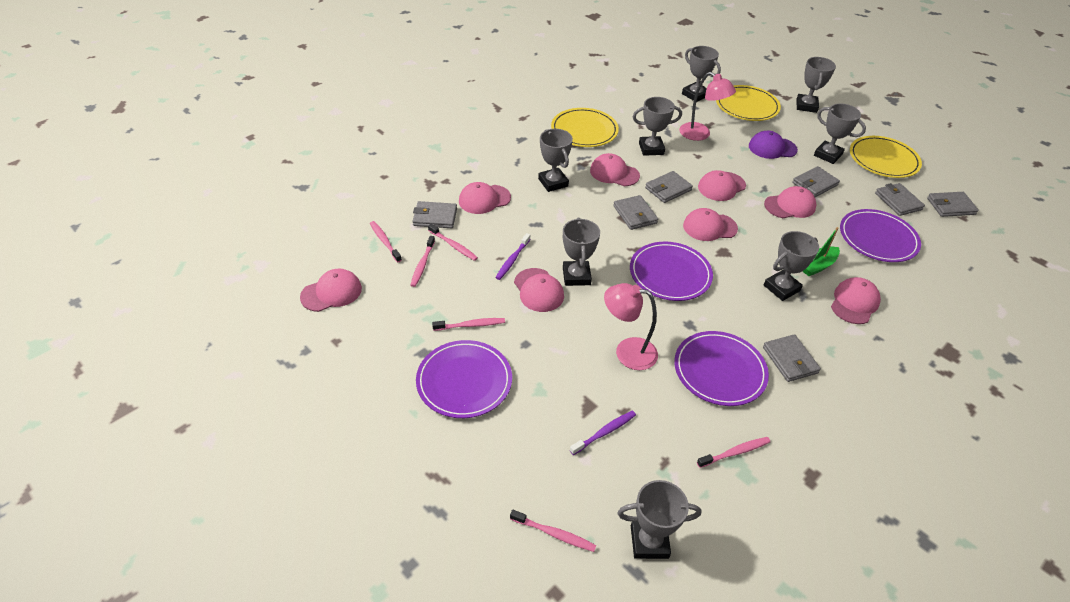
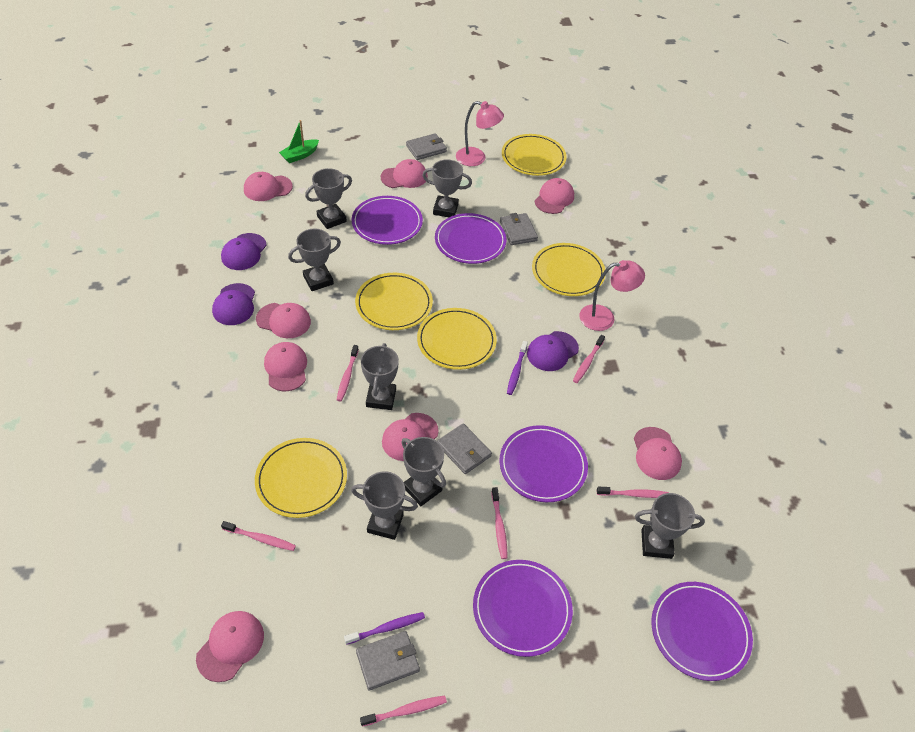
grey trophy: 8 -> 7
grey wallet: 7 -> 4
purple cap: 1 -> 3
purple plate: 4 -> 5
yellow plate: 3 -> 5

